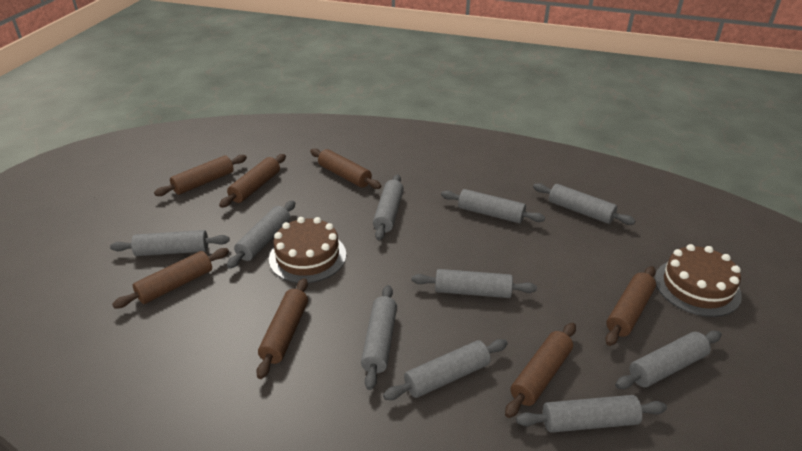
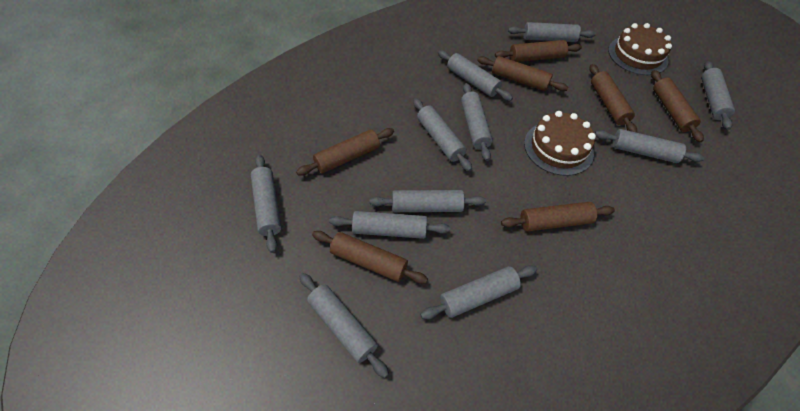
grey rolling pin: 10 -> 11

